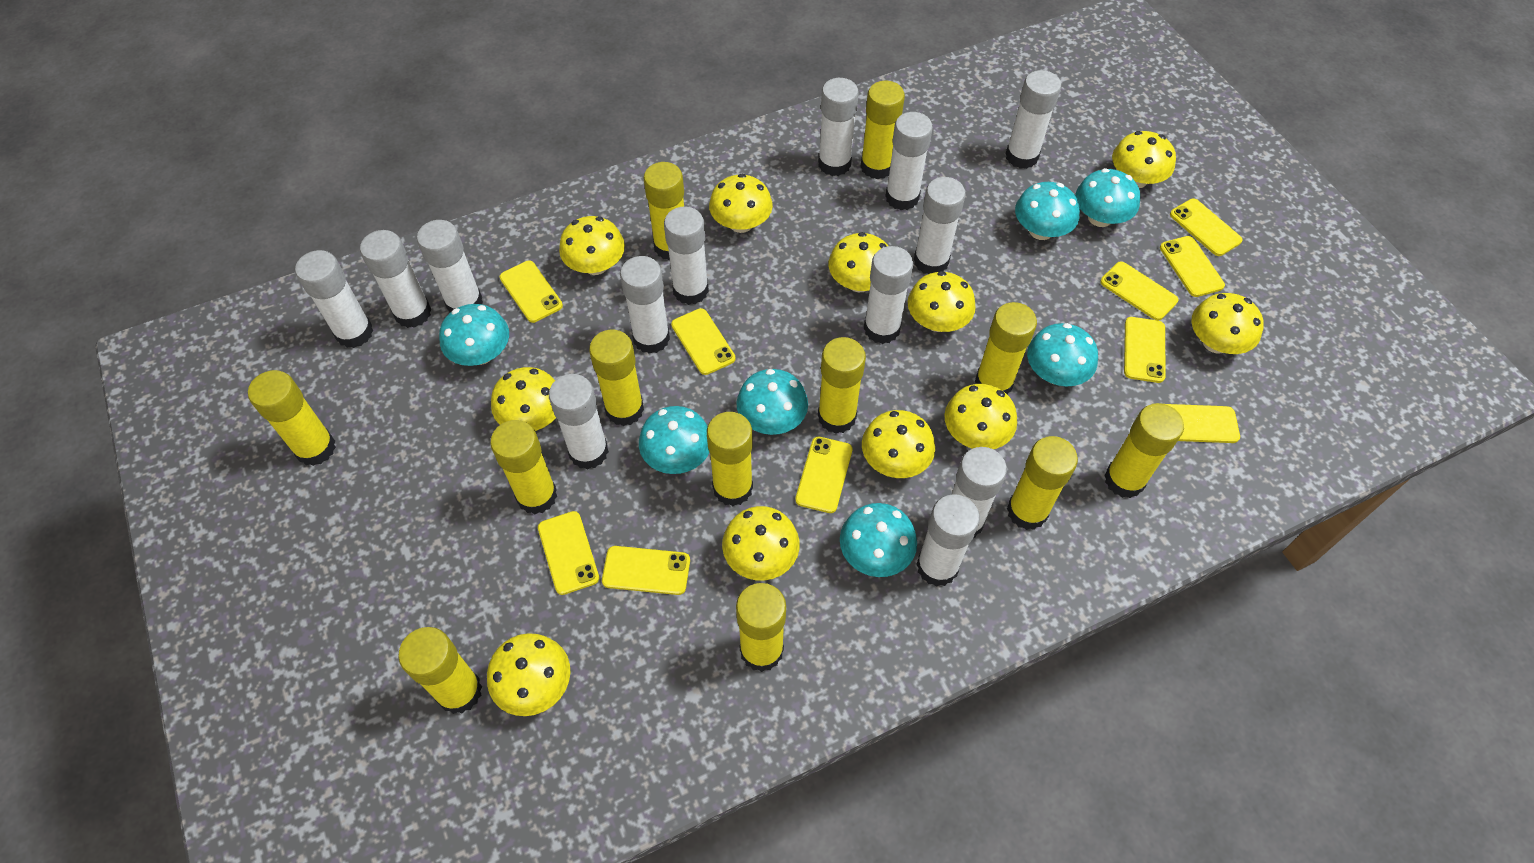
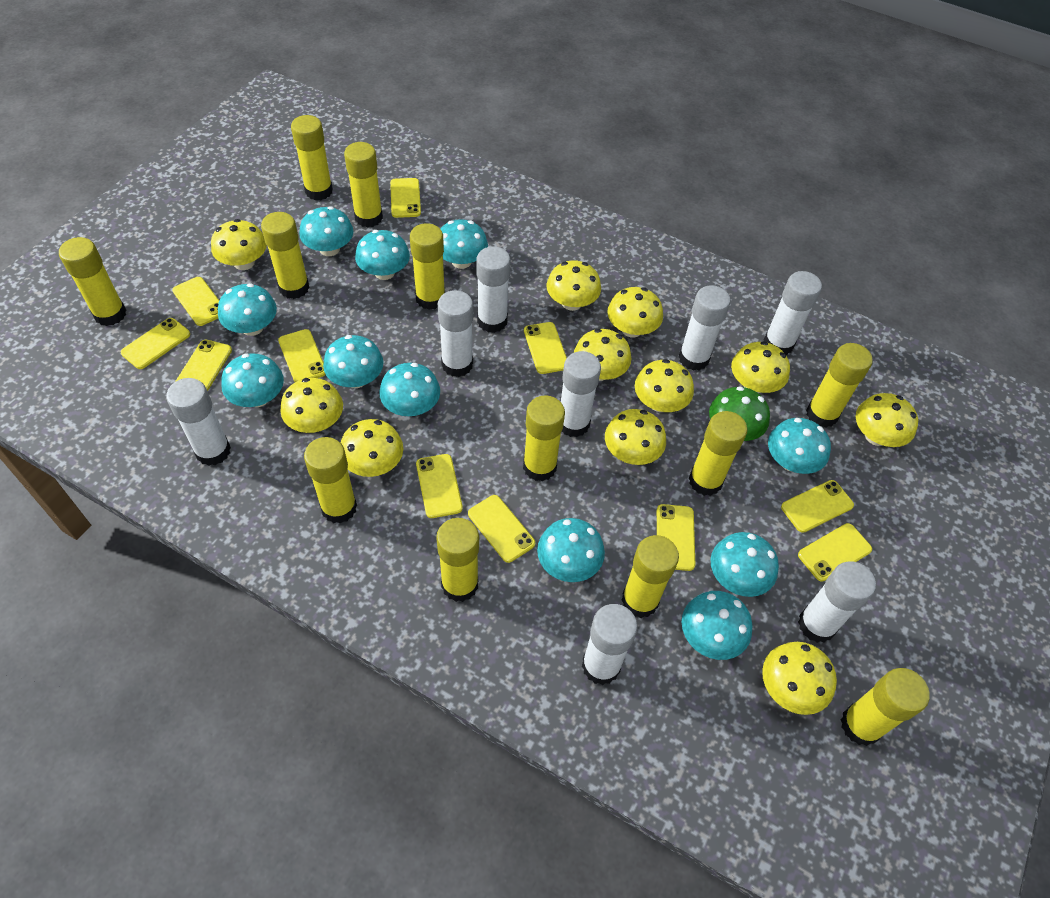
green mushroom: 0 -> 1
turquoise mushroom: 7 -> 11
white glue stick: 13 -> 8
yellow phone: 10 -> 11

